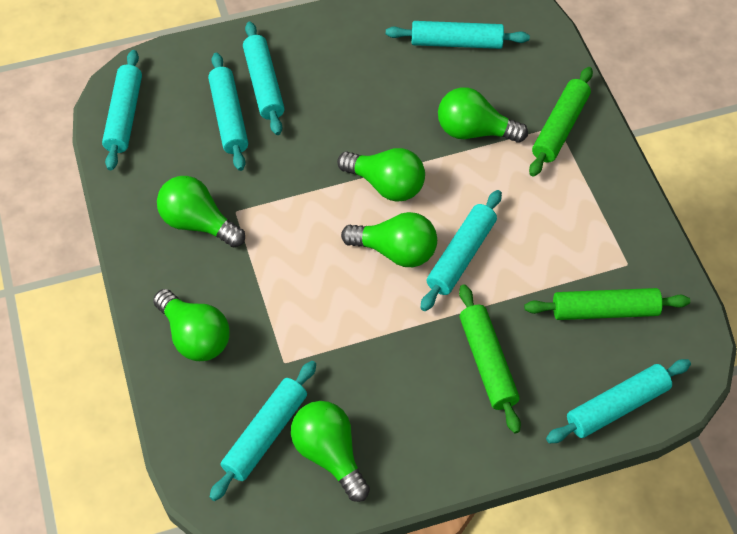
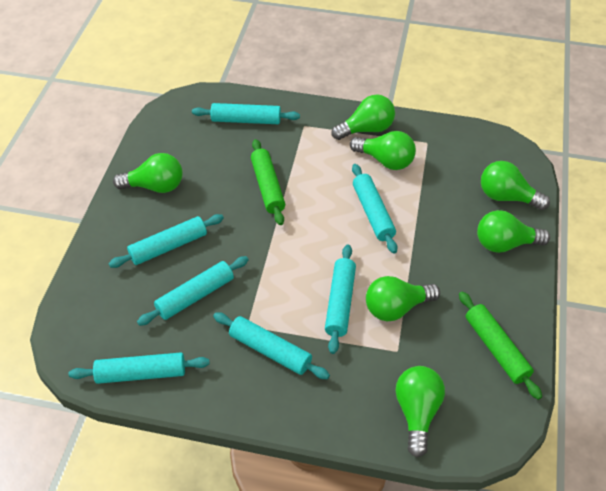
green light bulb: 6 -> 7
green rolling pin: 3 -> 2

